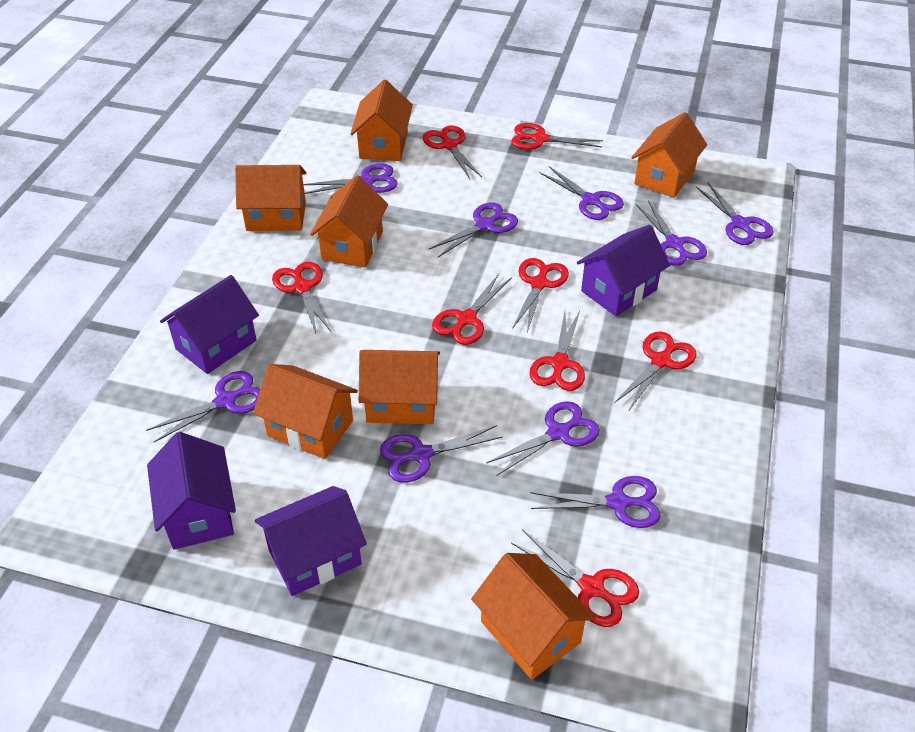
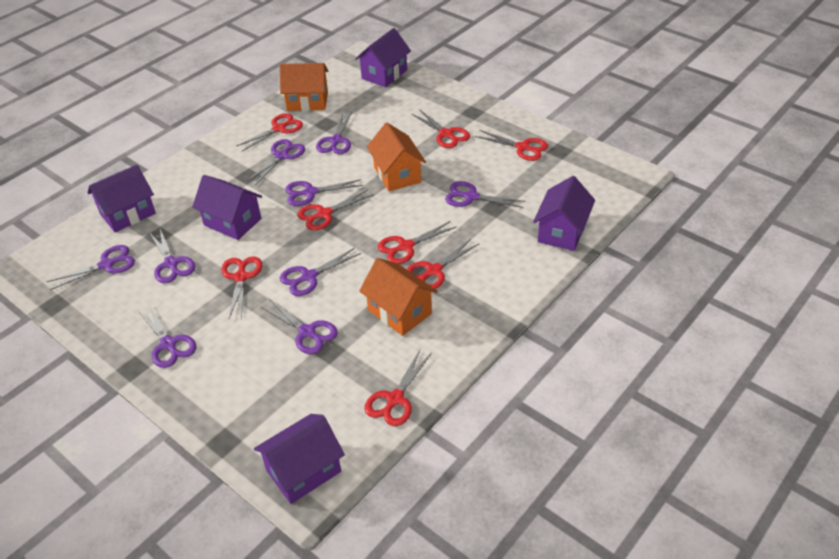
orange house: 7 -> 3
purple house: 4 -> 5

